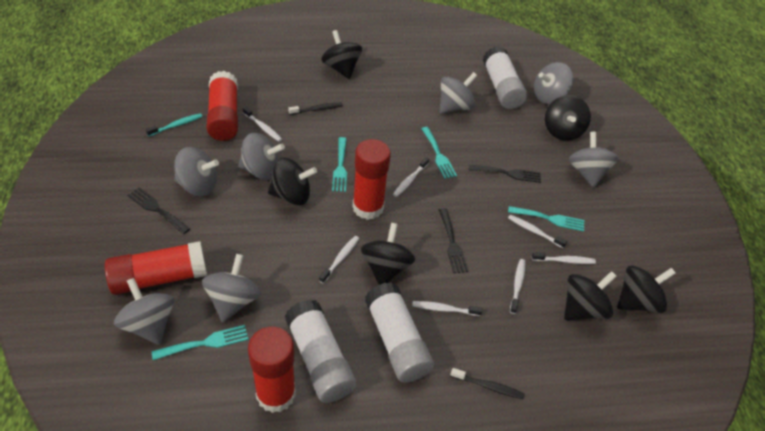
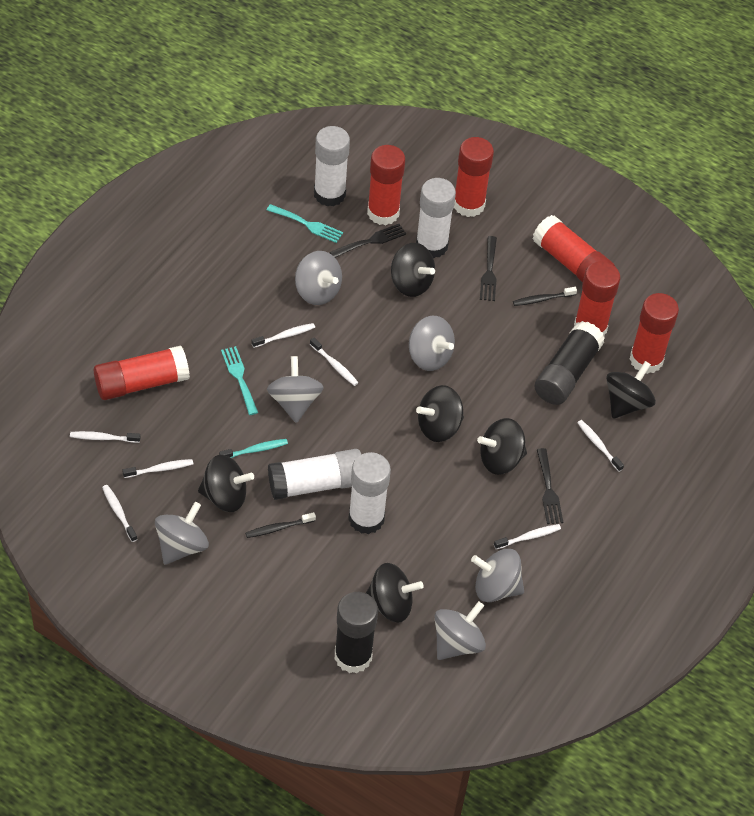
black glue stick: 0 -> 2
grey spinning top: 7 -> 6
red glue stick: 4 -> 6
turquoise fork: 4 -> 2
white glue stick: 3 -> 4

